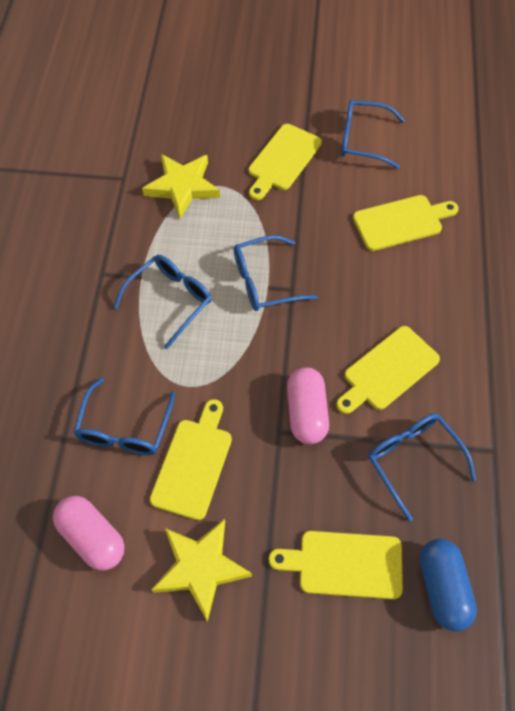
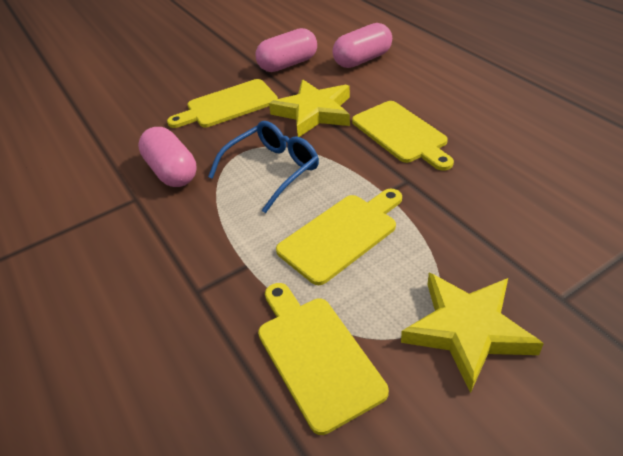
blue capsule: 1 -> 0
blue glasses: 5 -> 1
pink capsule: 2 -> 3
yellow cutting board: 5 -> 4

